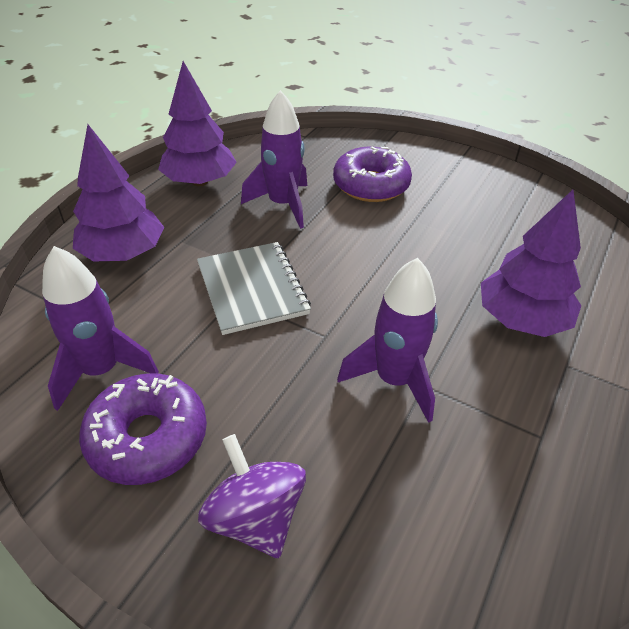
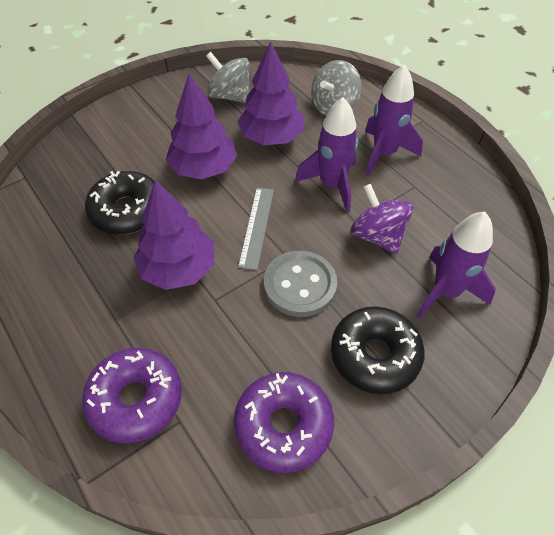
black donut: 0 -> 2
grey button: 0 -> 1
grey notebook: 1 -> 0
grey ruler: 0 -> 1
grey spinning top: 0 -> 2

